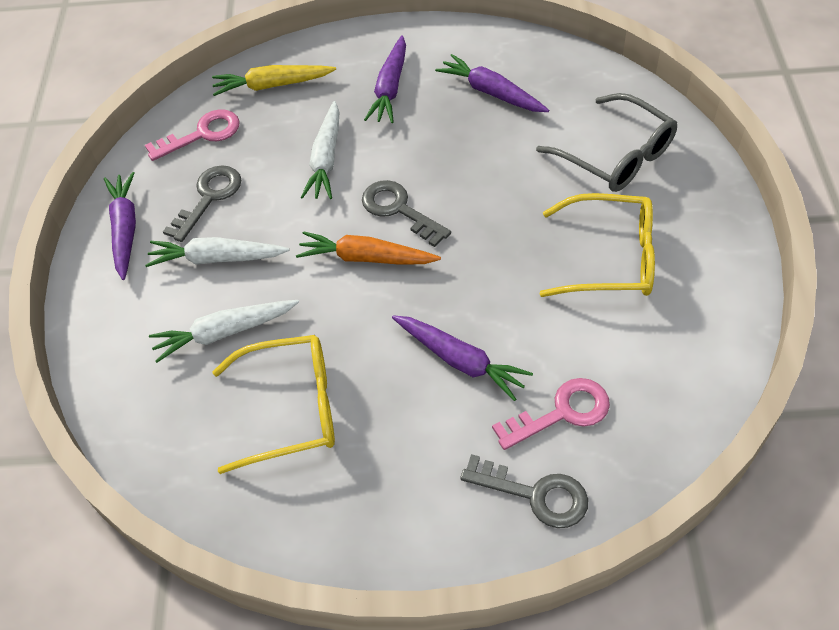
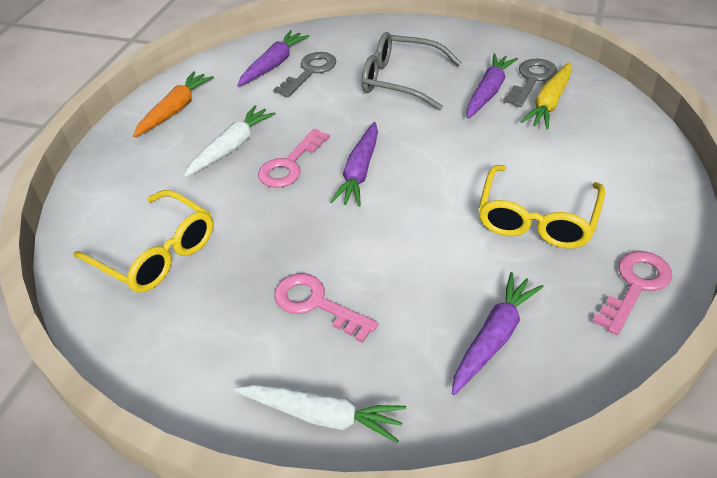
grey key: 3 -> 2
pink key: 2 -> 3
white carrot: 3 -> 2

